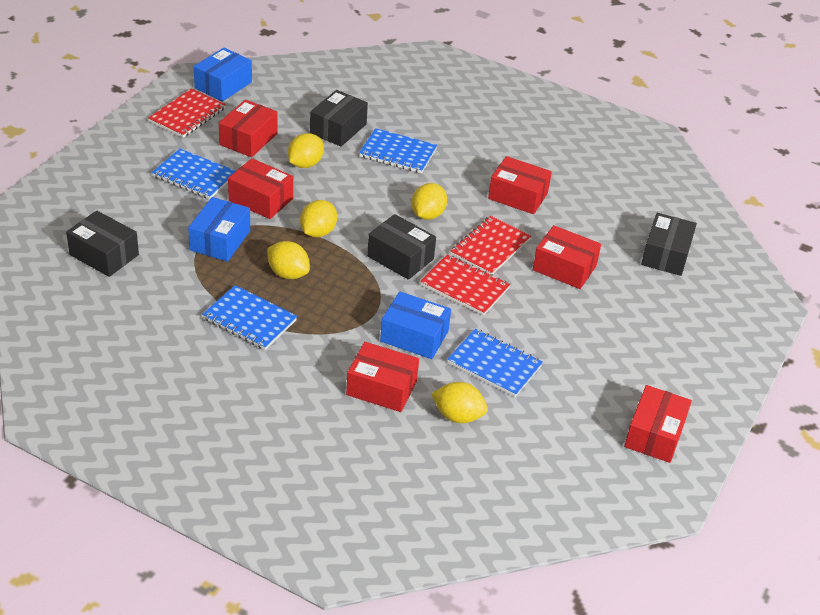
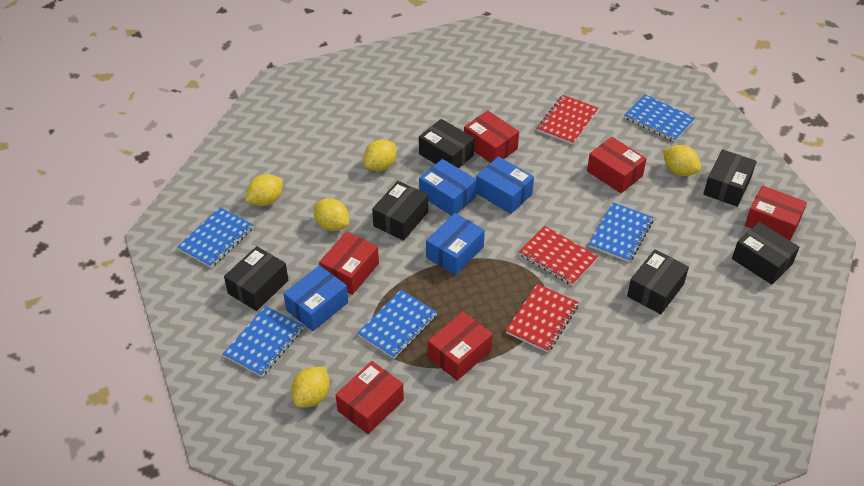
black box: 4 -> 6
blue box: 3 -> 4
blue notebook: 4 -> 5

